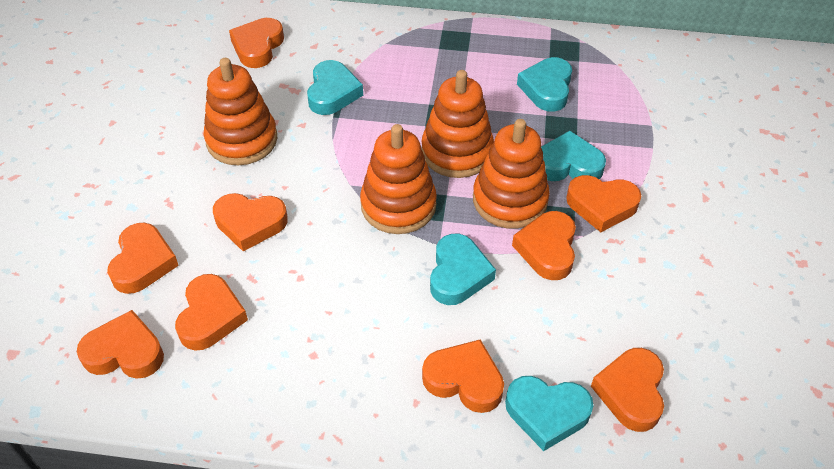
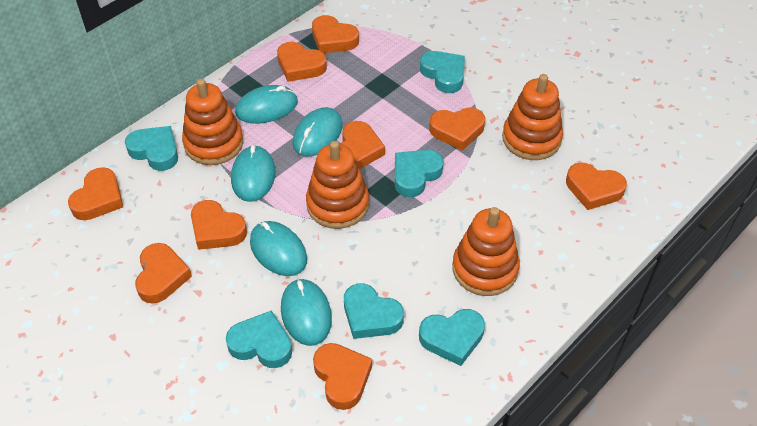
turquoise heart: 5 -> 6
turquoise mouse: 0 -> 5

